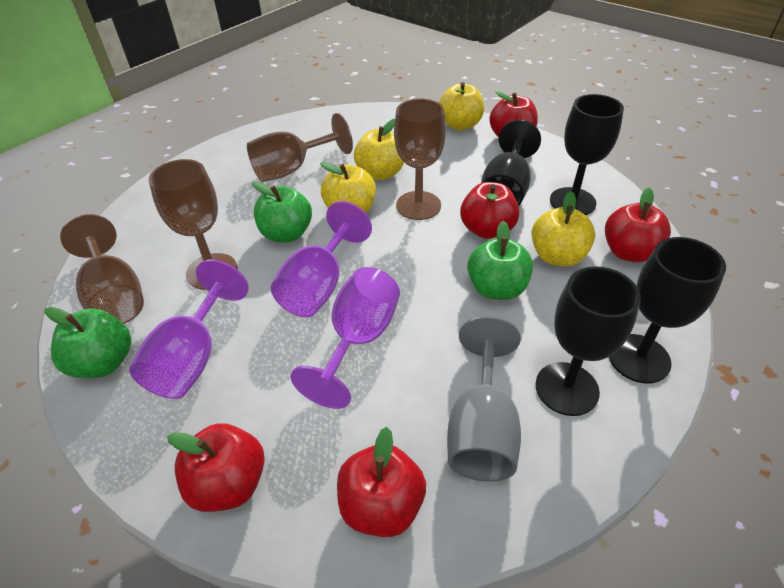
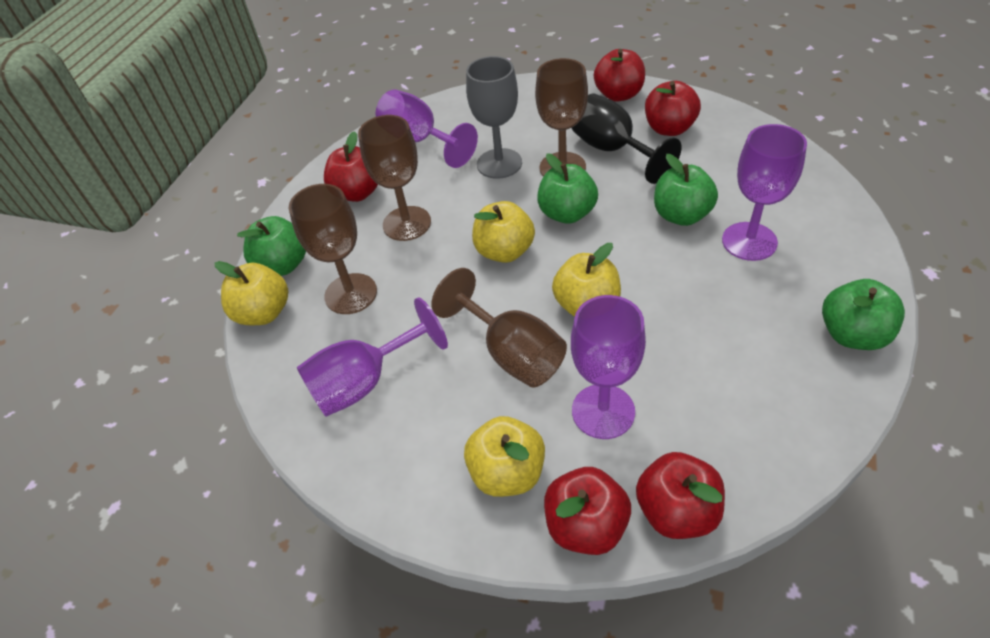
black goblet: 4 -> 1
green apple: 3 -> 4
purple goblet: 3 -> 4

